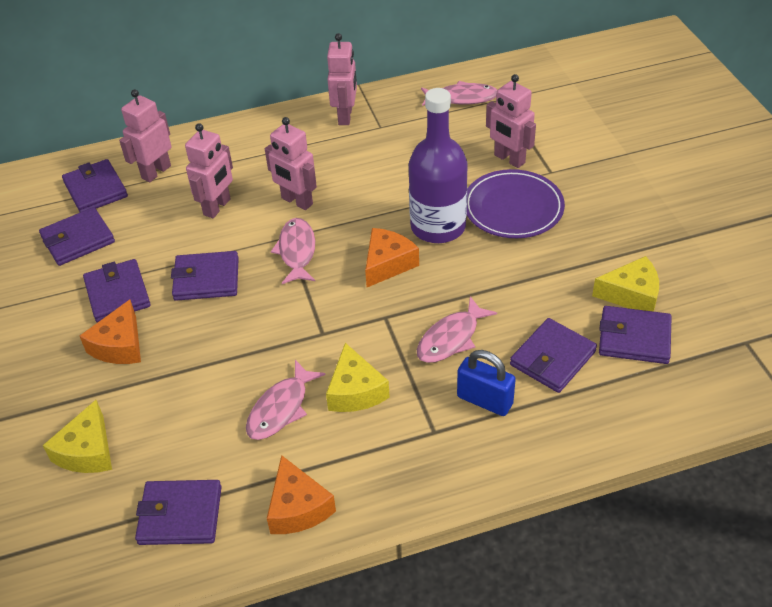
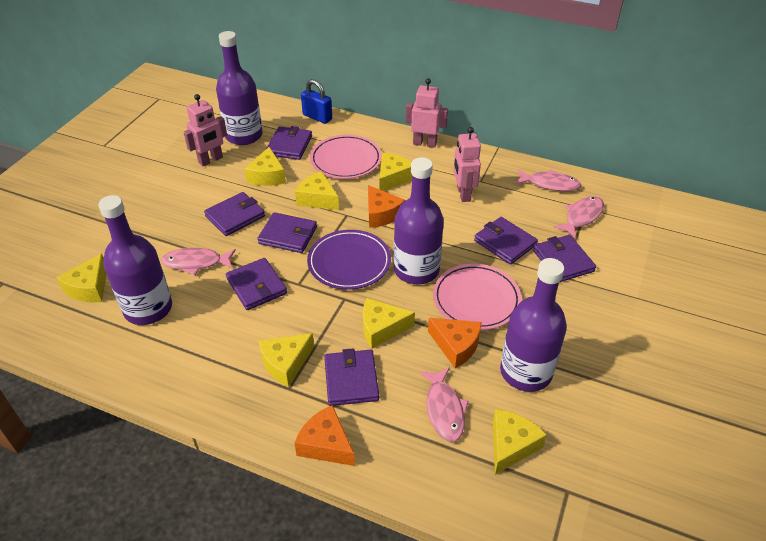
pink plate: 0 -> 2
pink robot: 5 -> 3
purple bottle: 1 -> 4
yellow cheese: 3 -> 7

